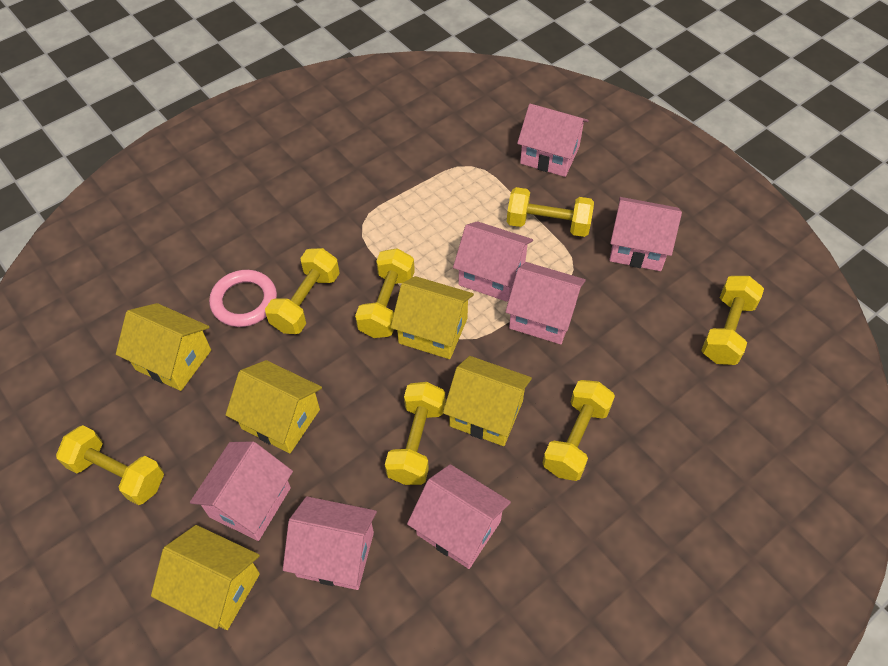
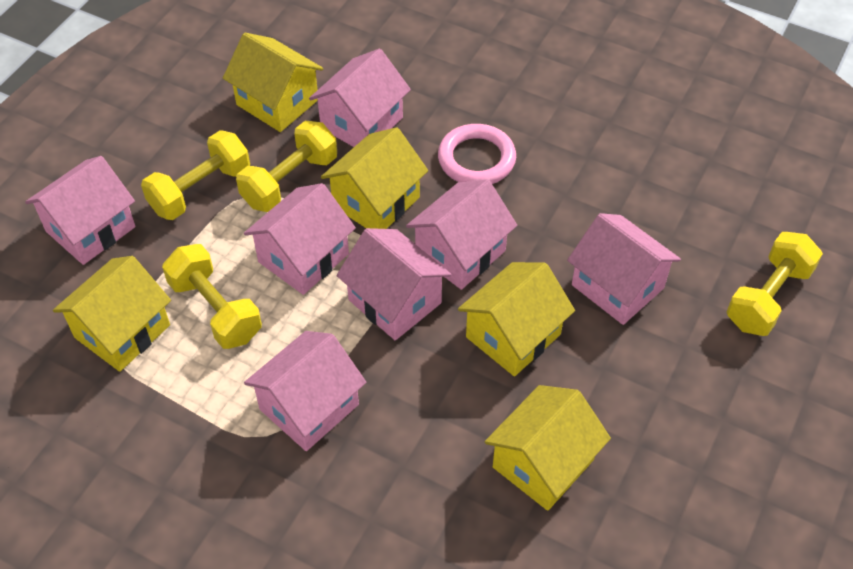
yellow dumbbell: 7 -> 4

